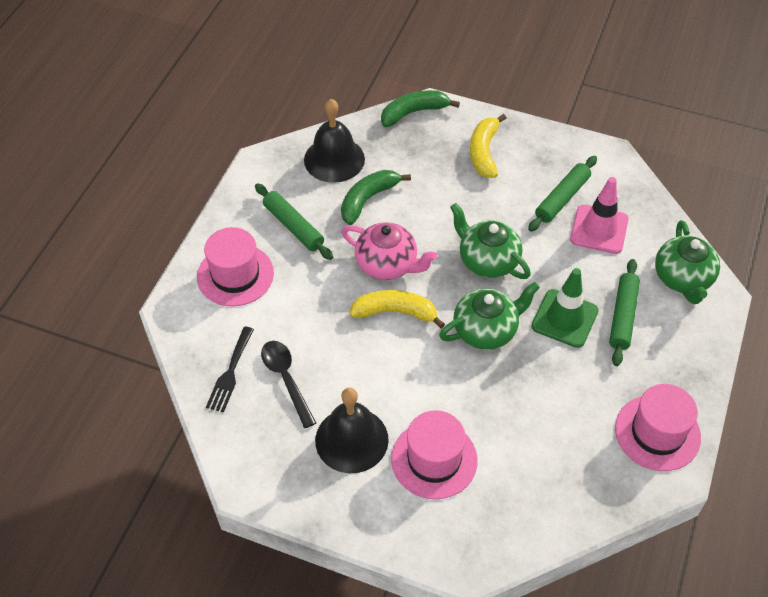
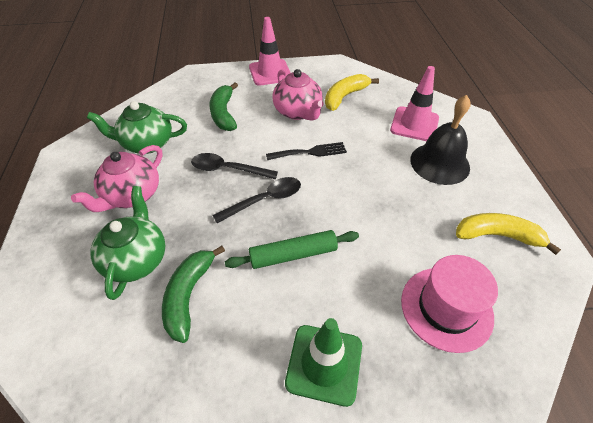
black bell: 2 -> 1
black spoon: 1 -> 2
green rolling pin: 3 -> 1
green teapot: 3 -> 2
pink hat: 3 -> 1
pink teapot: 1 -> 2
pink traffic cone: 1 -> 2

